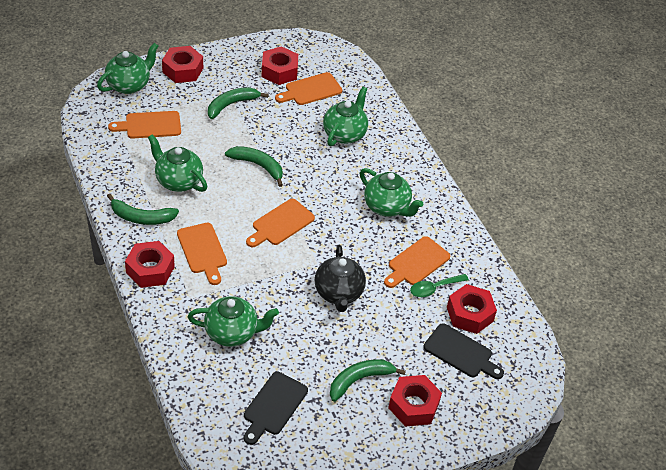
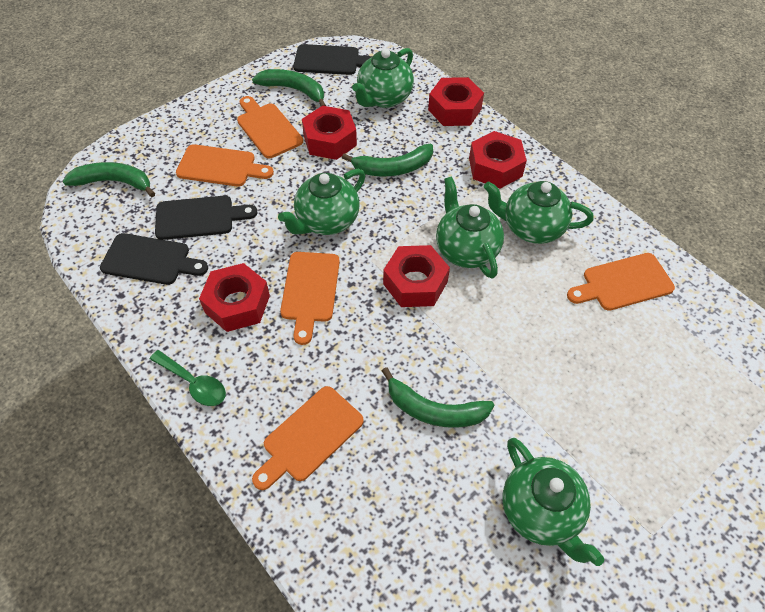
black cutting board: 2 -> 3
black teapot: 1 -> 0

